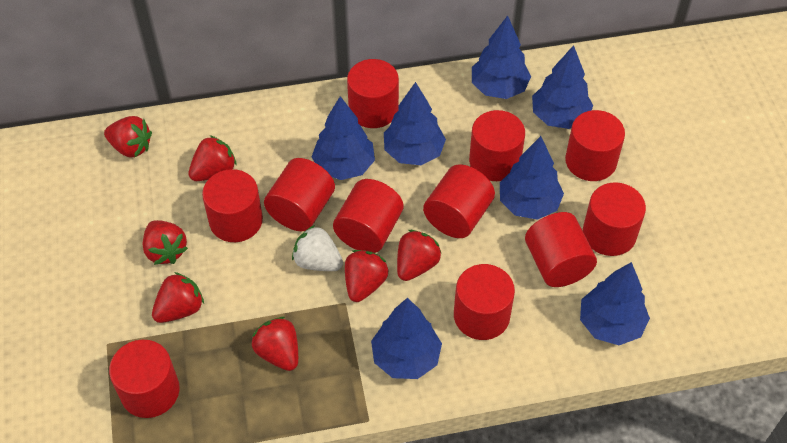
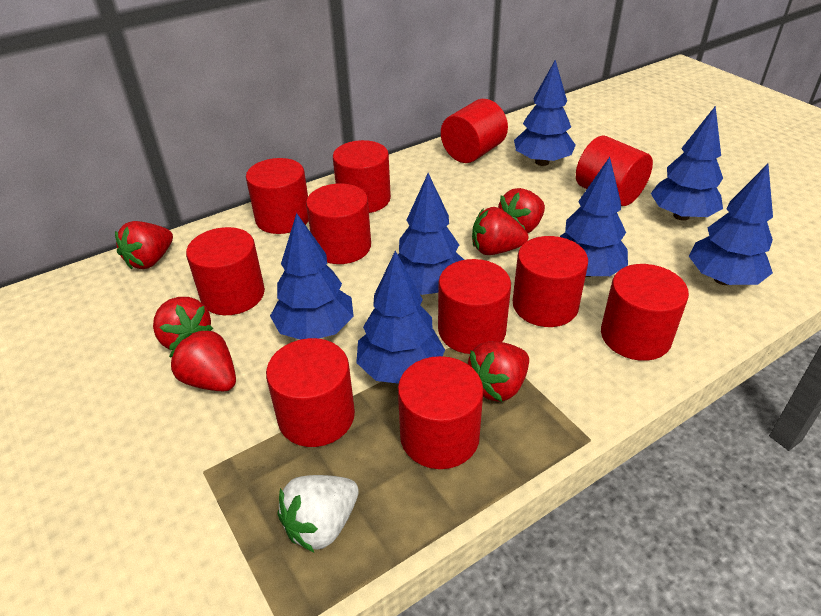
red strawberry: 7 -> 6

